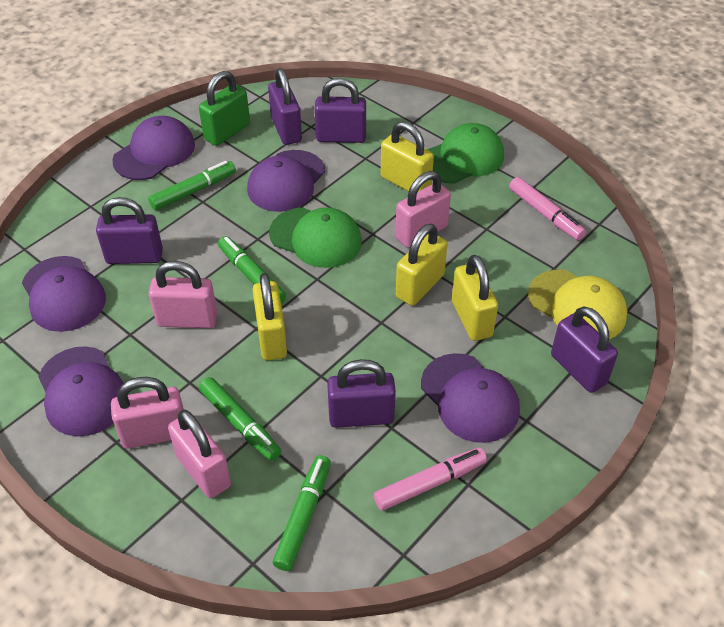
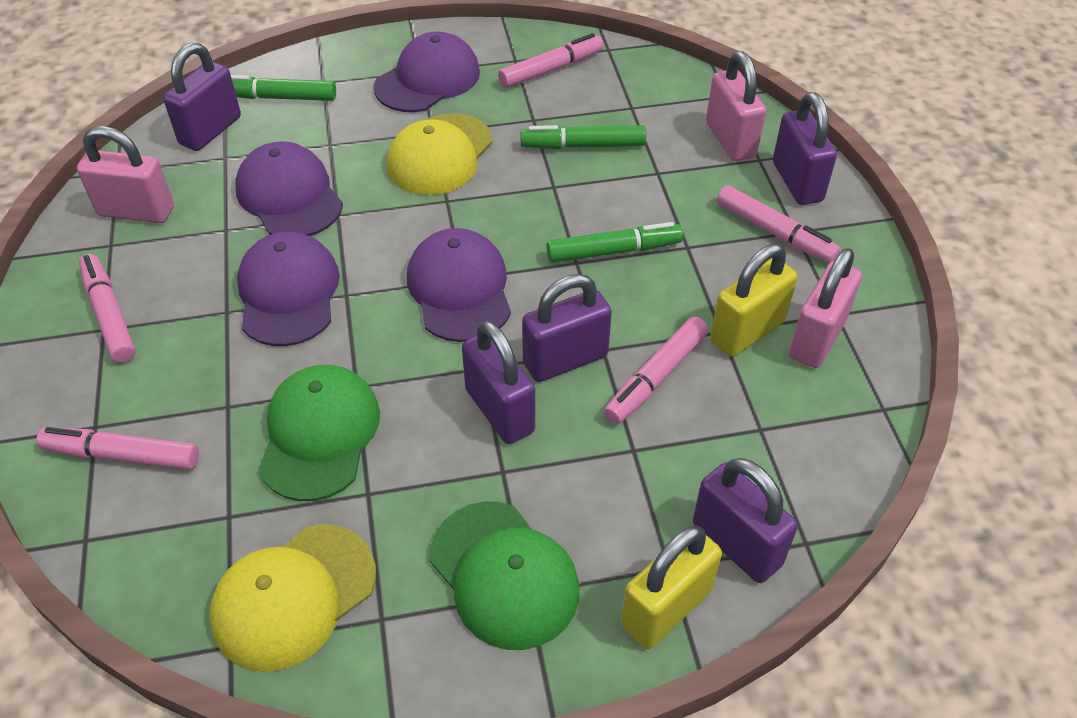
green marker: 4 -> 3
green padlock: 1 -> 0
pink marker: 2 -> 5
pink padlock: 4 -> 3
purple cap: 5 -> 4
yellow cap: 1 -> 2
yellow padlock: 4 -> 2

